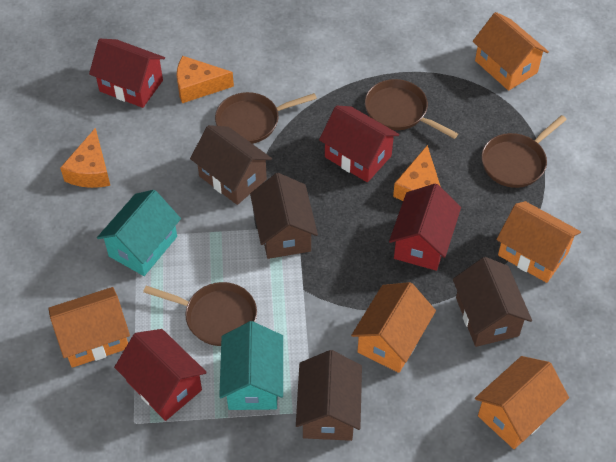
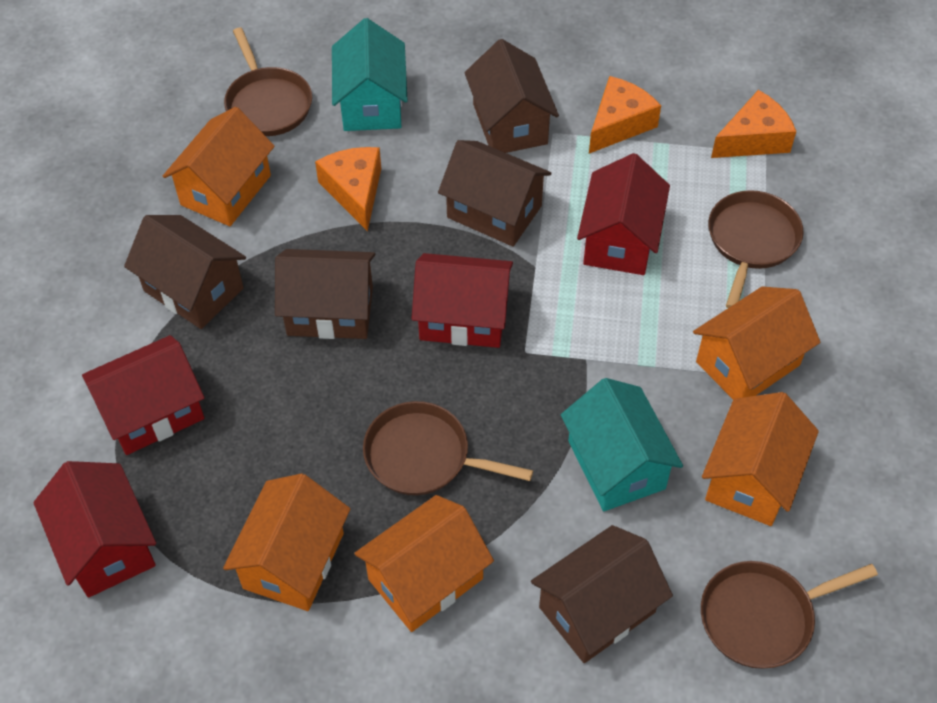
brown house: 4 -> 5

